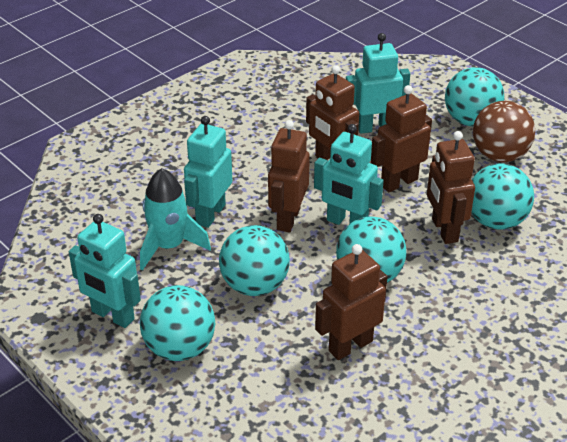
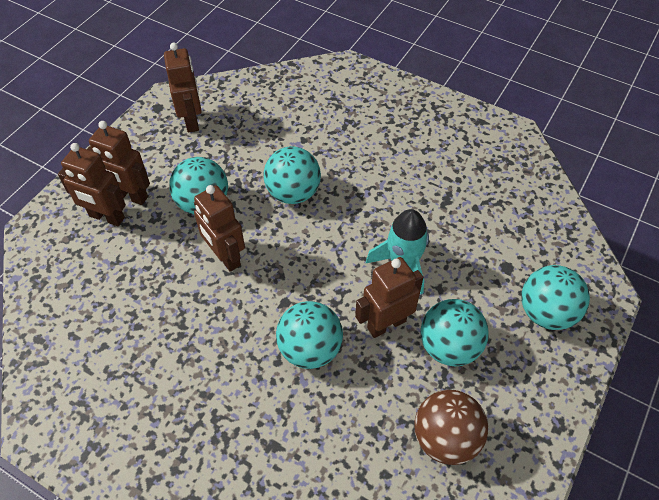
turquoise robot: 4 -> 0

